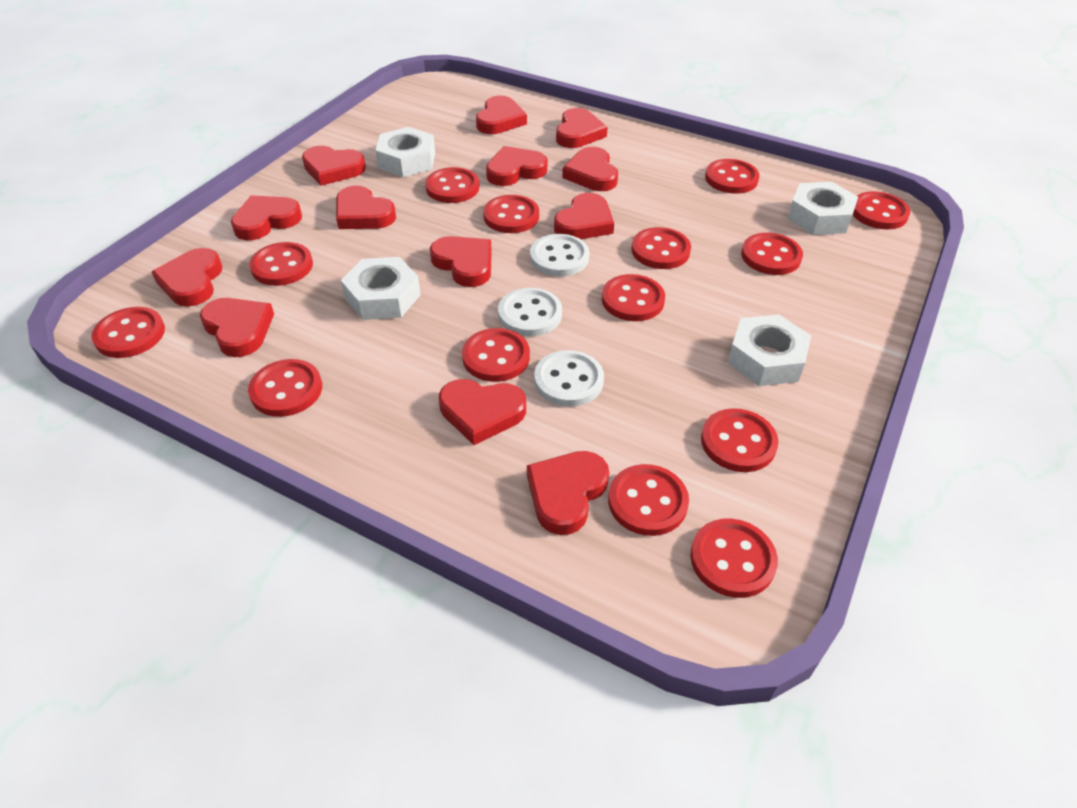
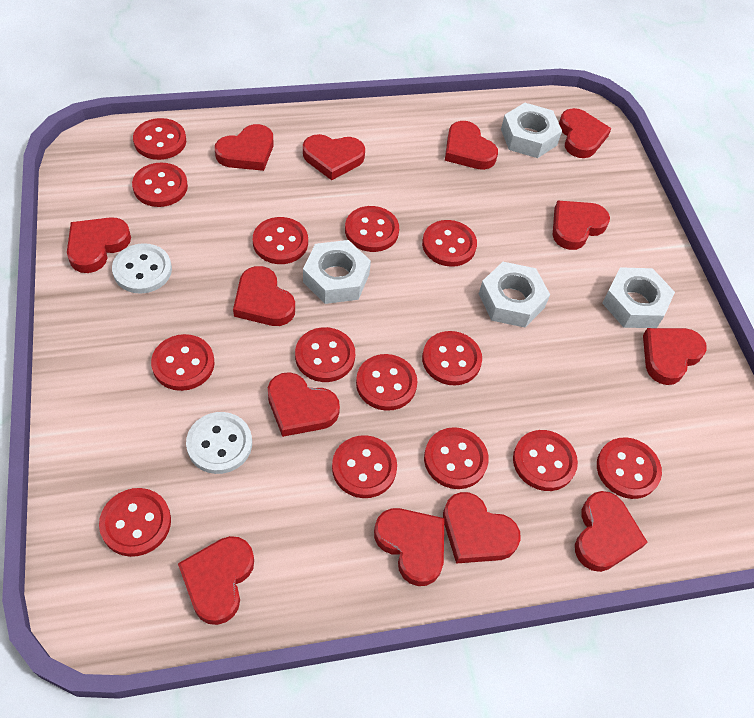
white button: 3 -> 2

